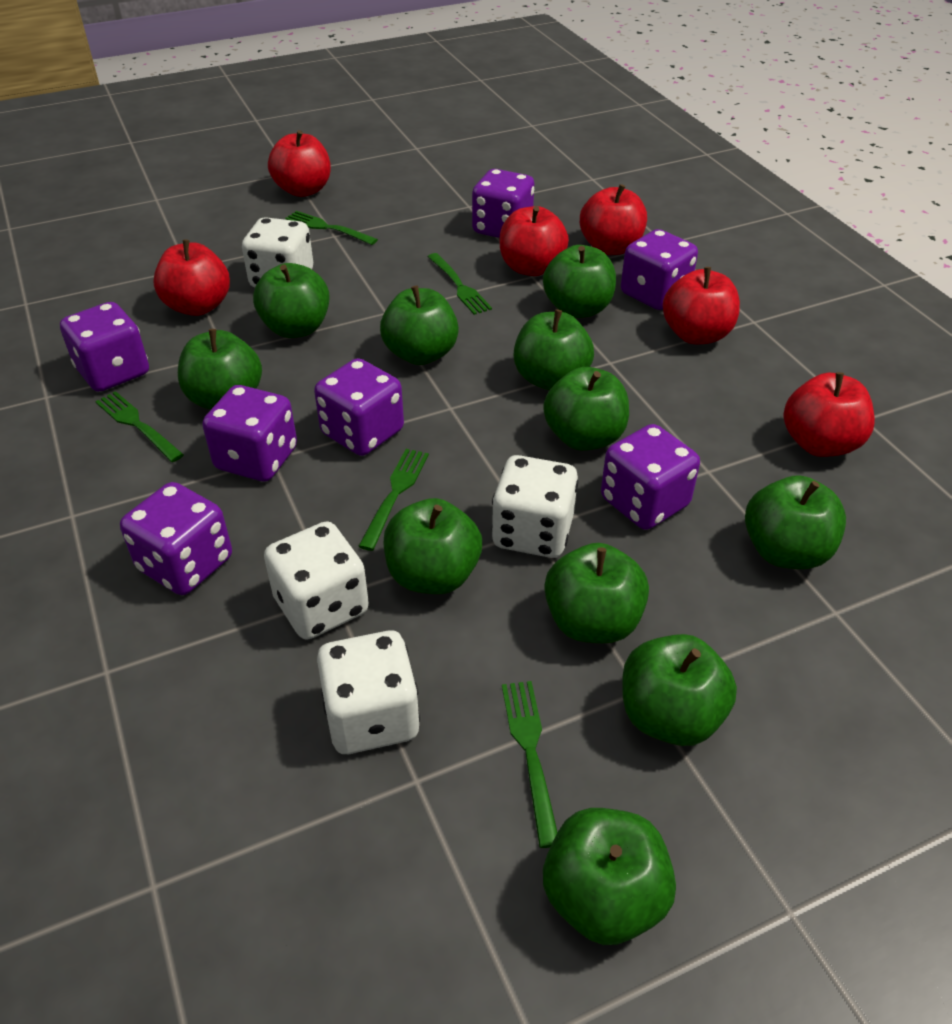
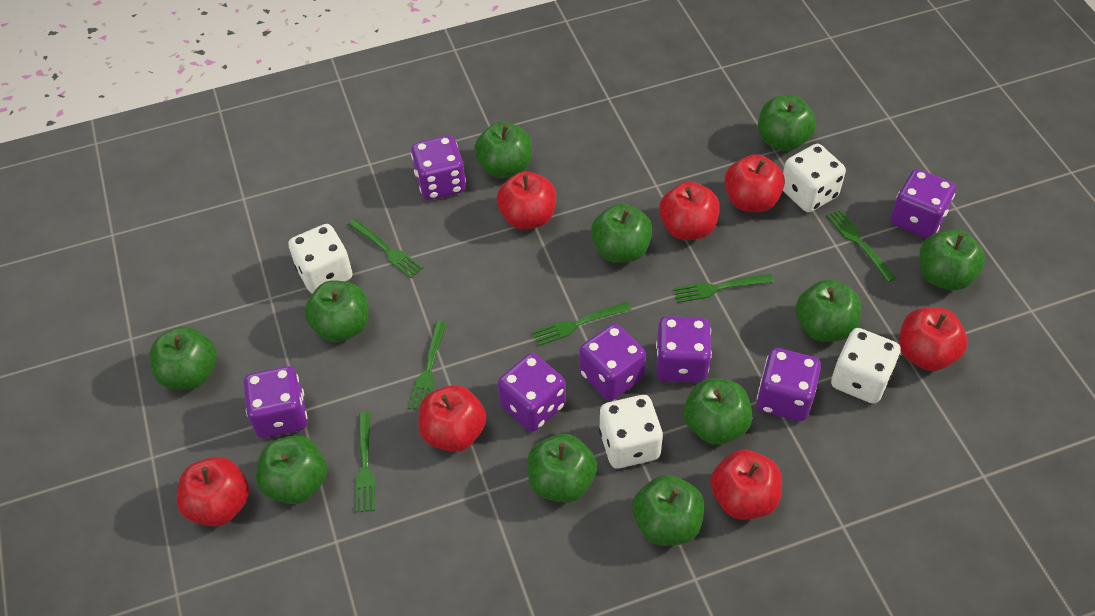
green fork: 5 -> 6
red apple: 6 -> 7

